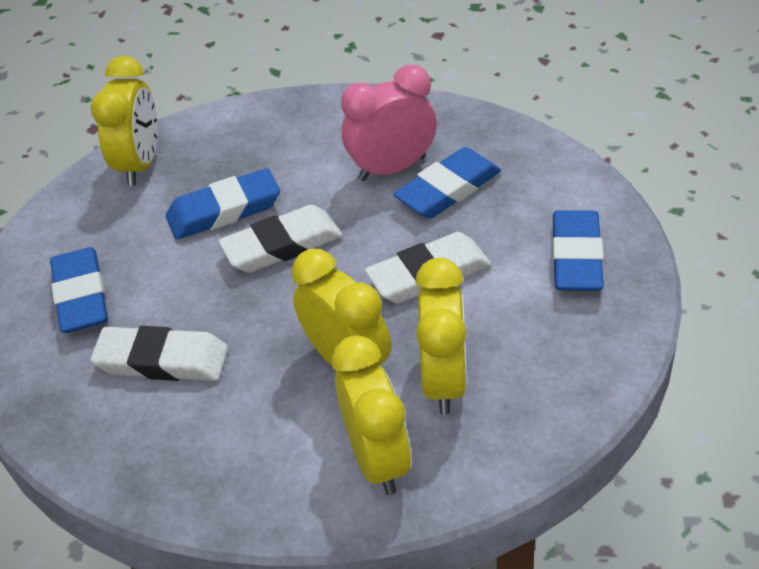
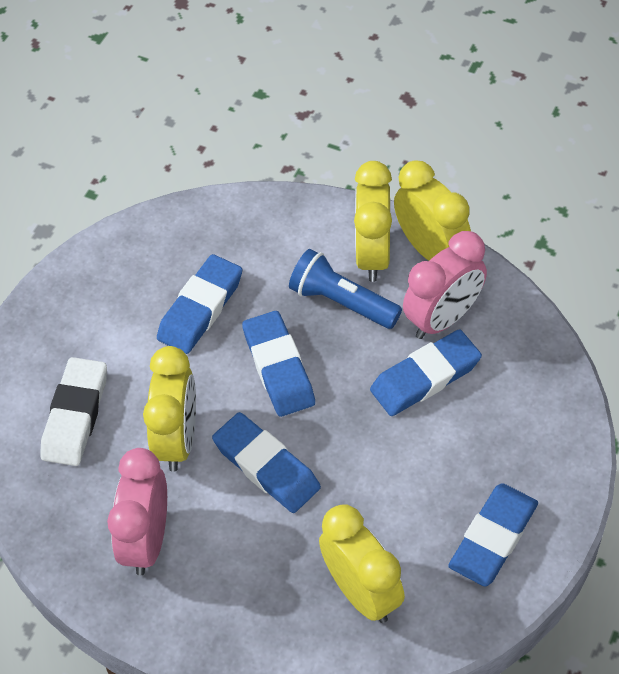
blue eraser: 4 -> 5
blue flashlight: 0 -> 1
pink clock: 1 -> 2
white eraser: 3 -> 1

